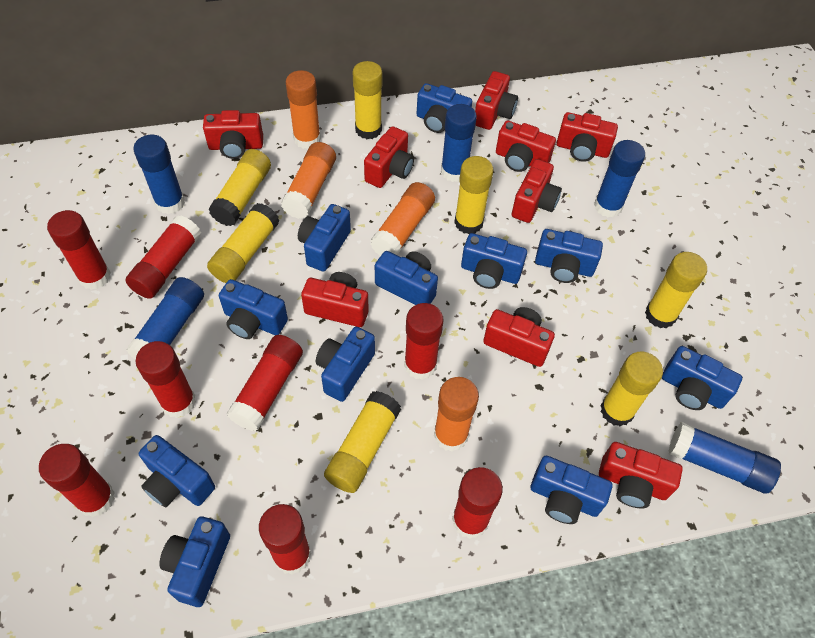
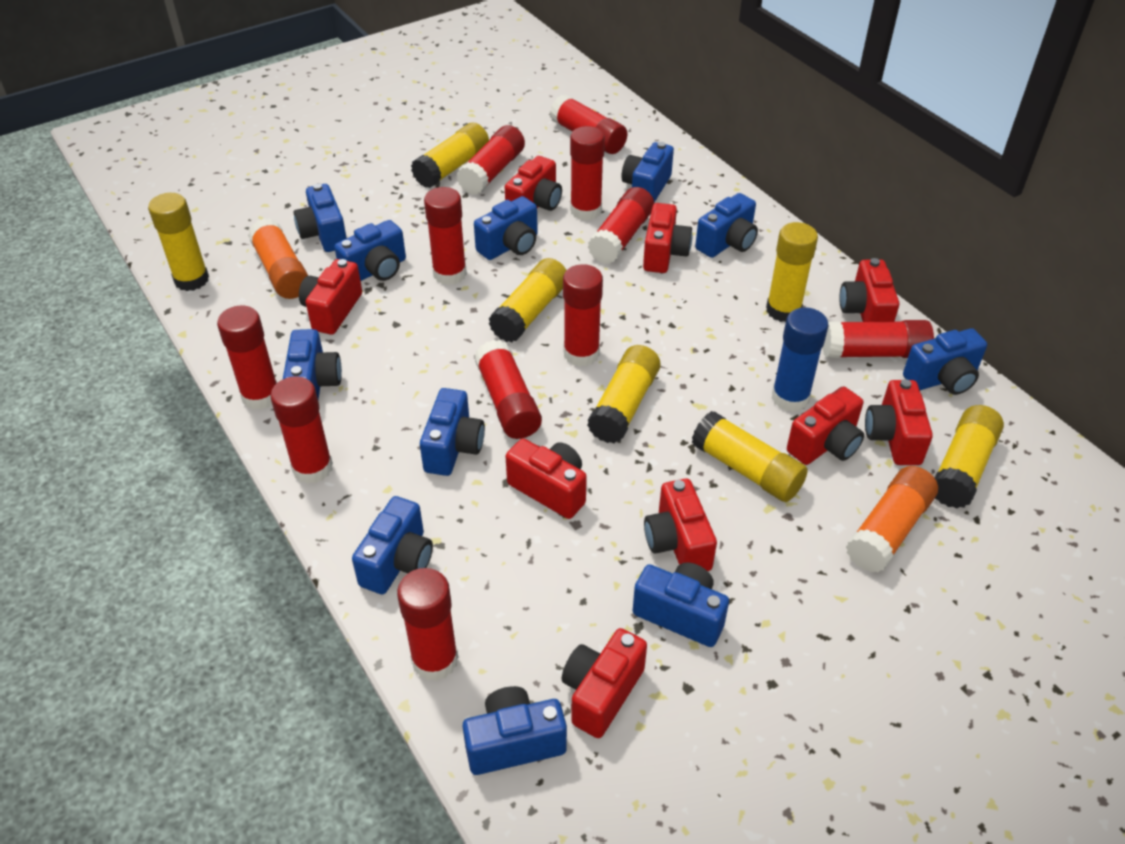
blue glue stick: 5 -> 1
orange glue stick: 4 -> 2
red glue stick: 8 -> 11

